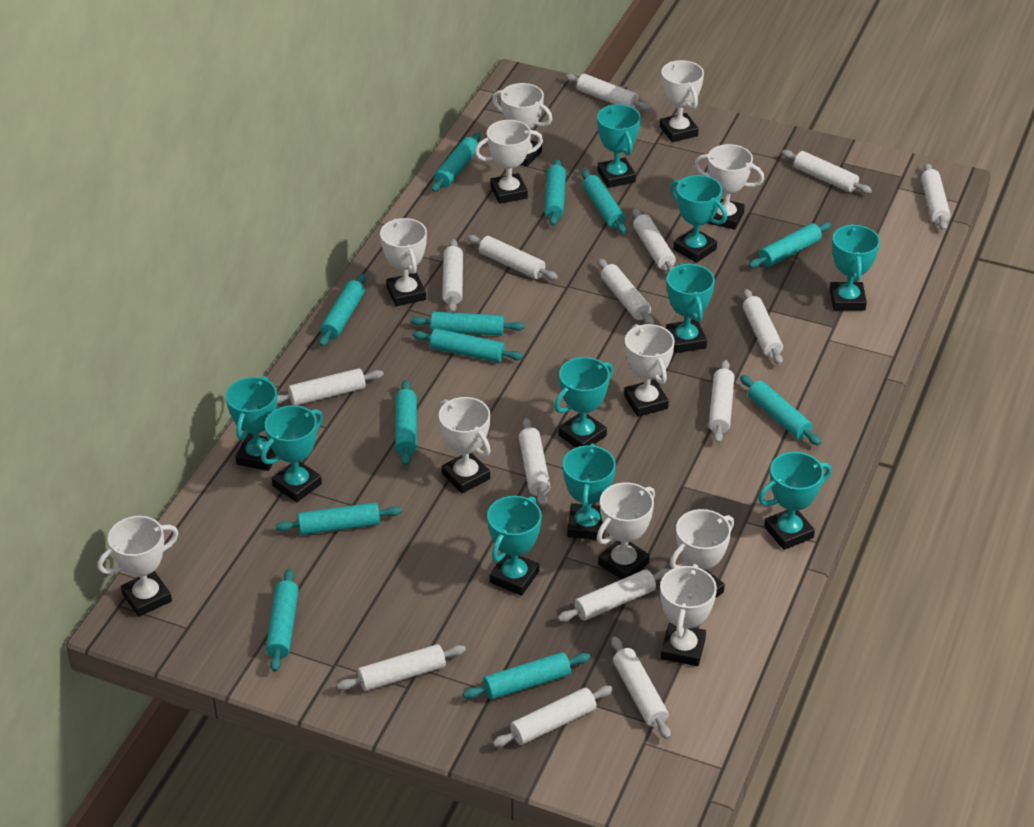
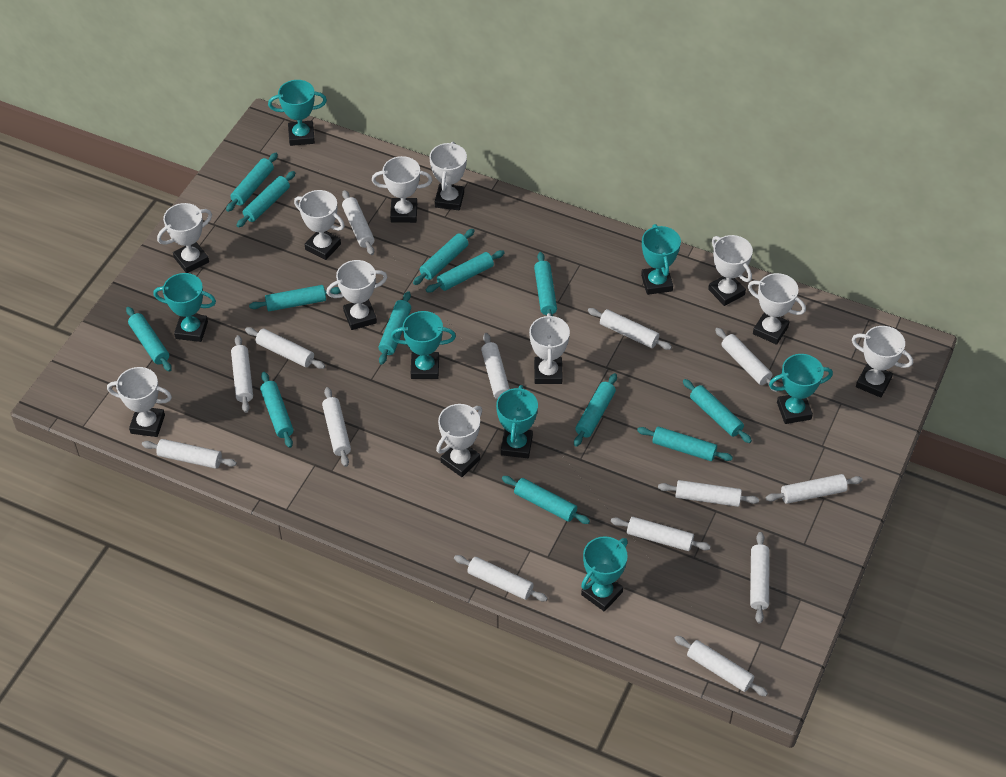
turquoise rolling pin: 12 -> 13
turquoise trophy: 10 -> 7
white rolling pin: 15 -> 14

